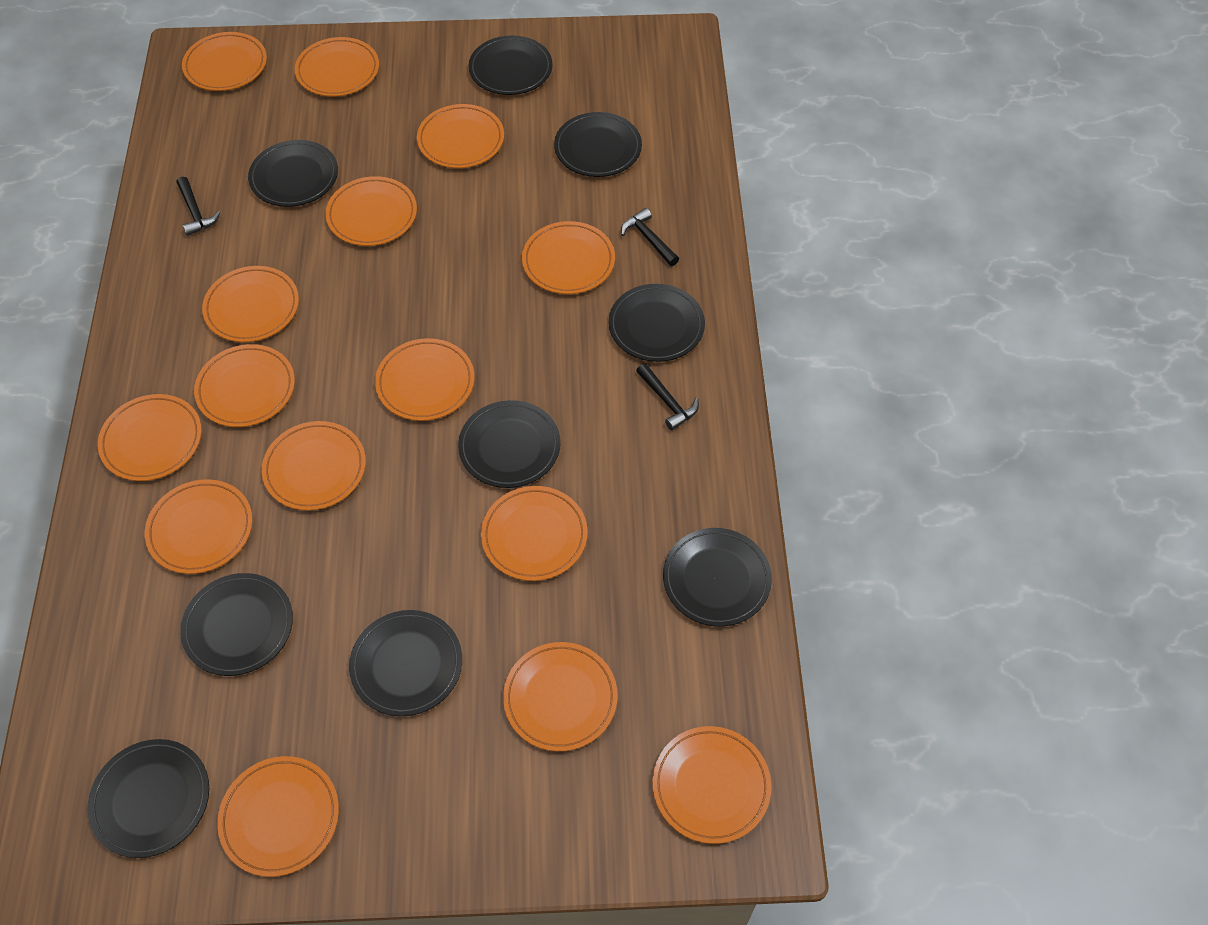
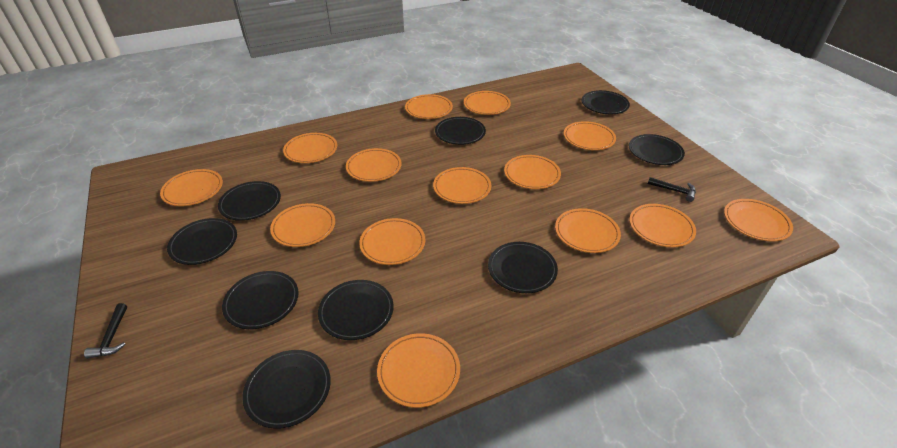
black hammer: 3 -> 2
orange plate: 15 -> 14

